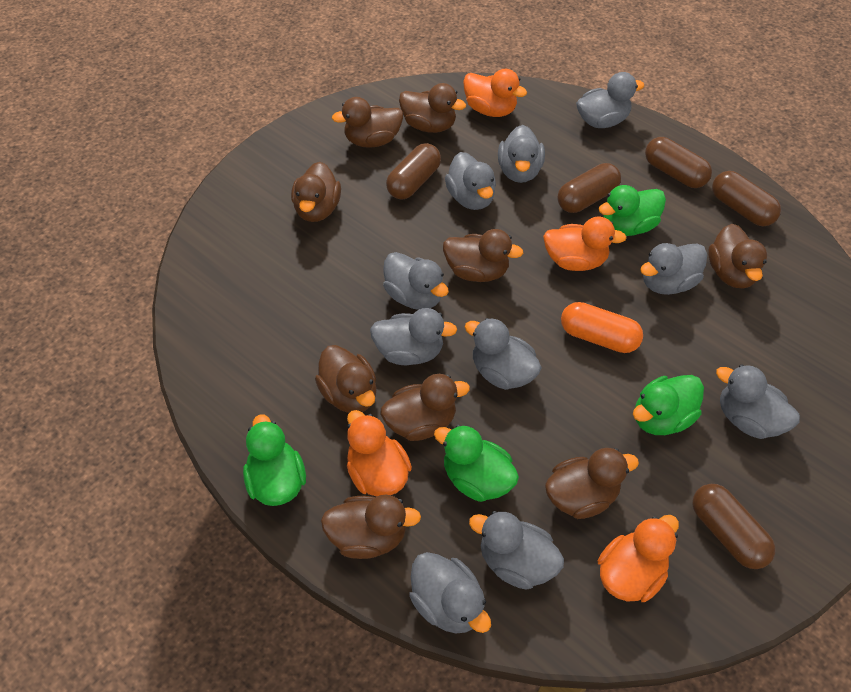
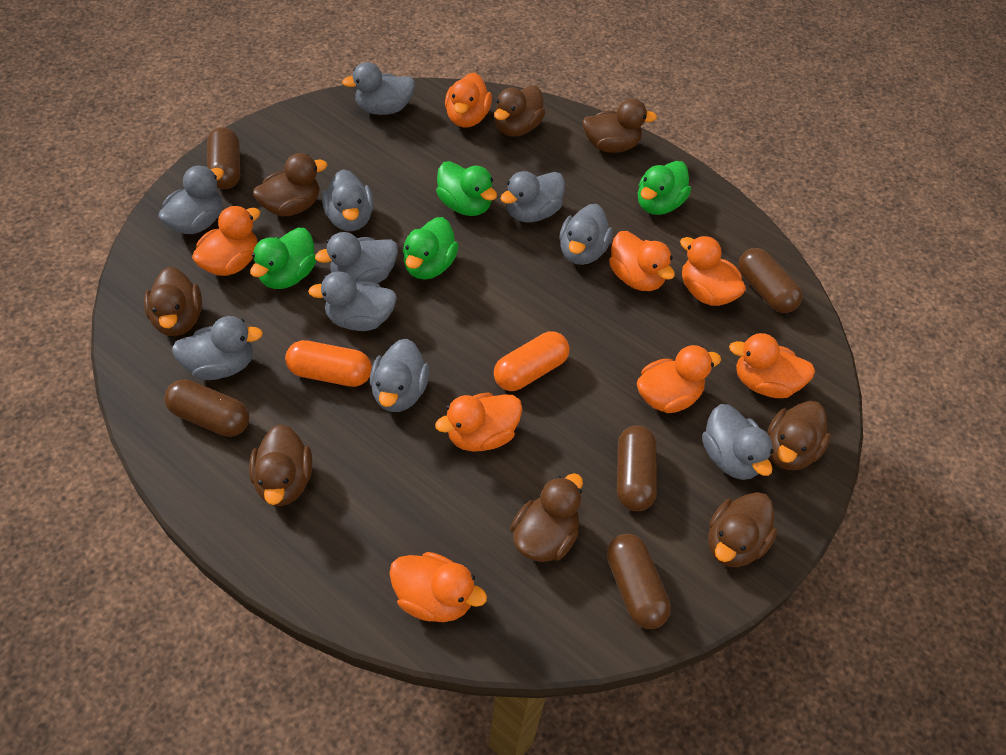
brown duck: 9 -> 8
orange capsule: 1 -> 2
orange duck: 4 -> 8

